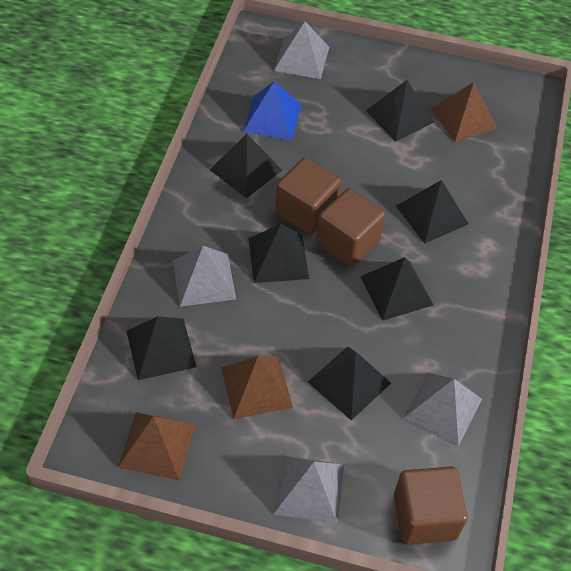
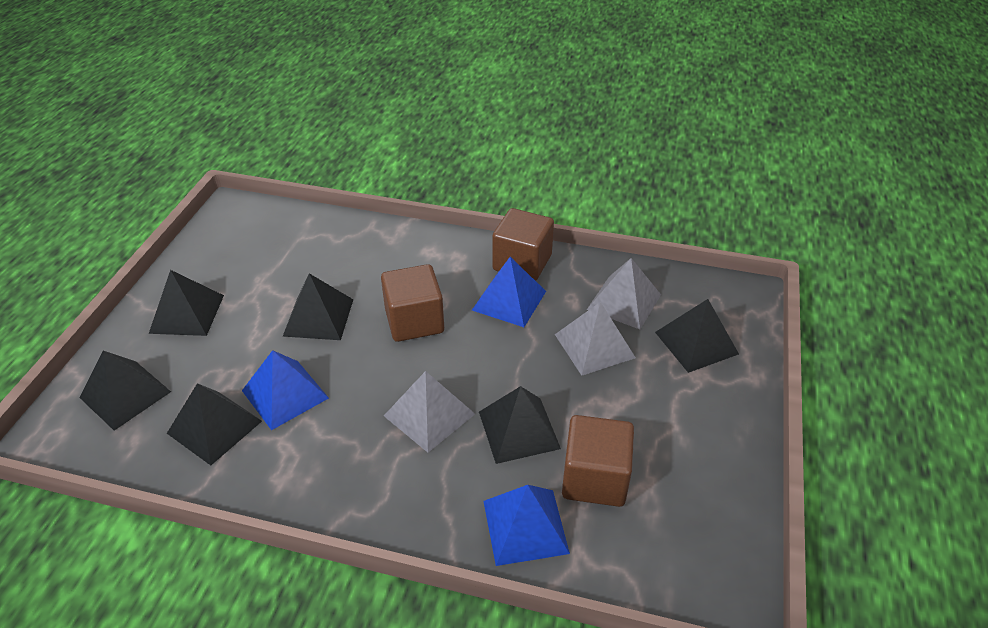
black pyramid: 7 -> 6
blue pyramid: 1 -> 3
brown pyramid: 3 -> 0
grey pyramid: 4 -> 3

